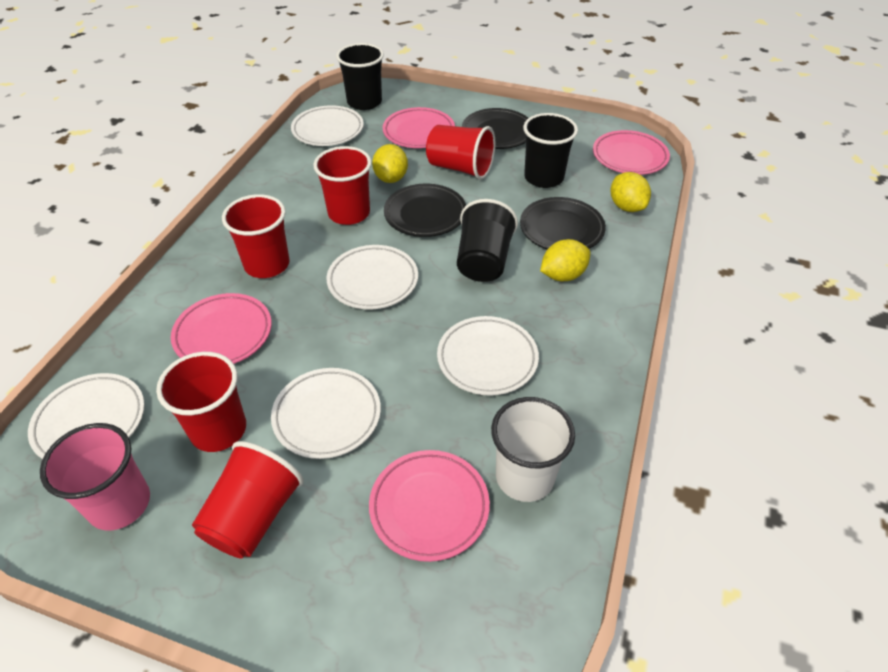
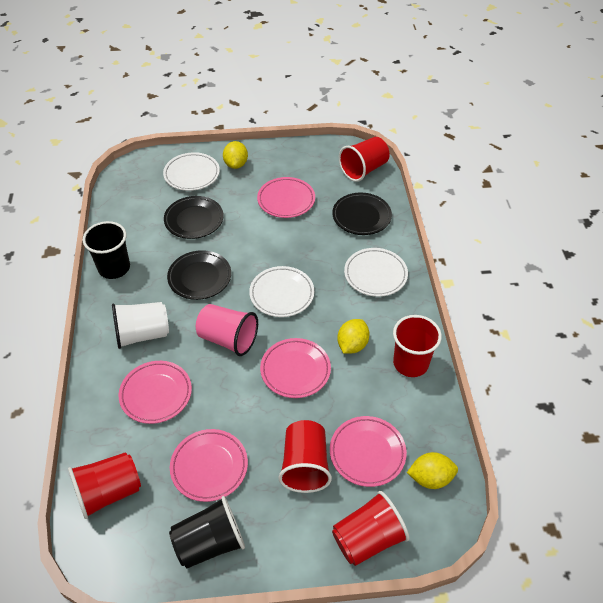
black cup: 3 -> 2
pink plate: 4 -> 5
white plate: 5 -> 3

